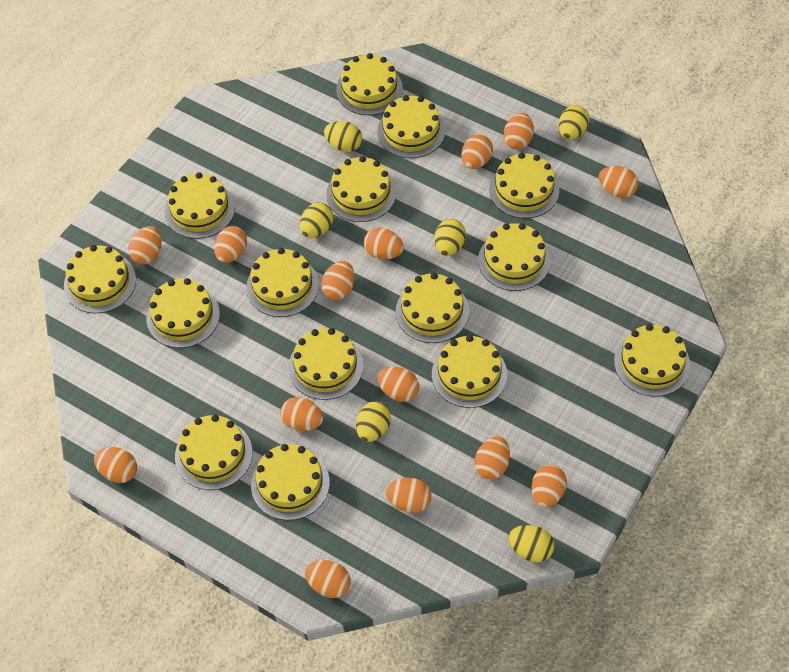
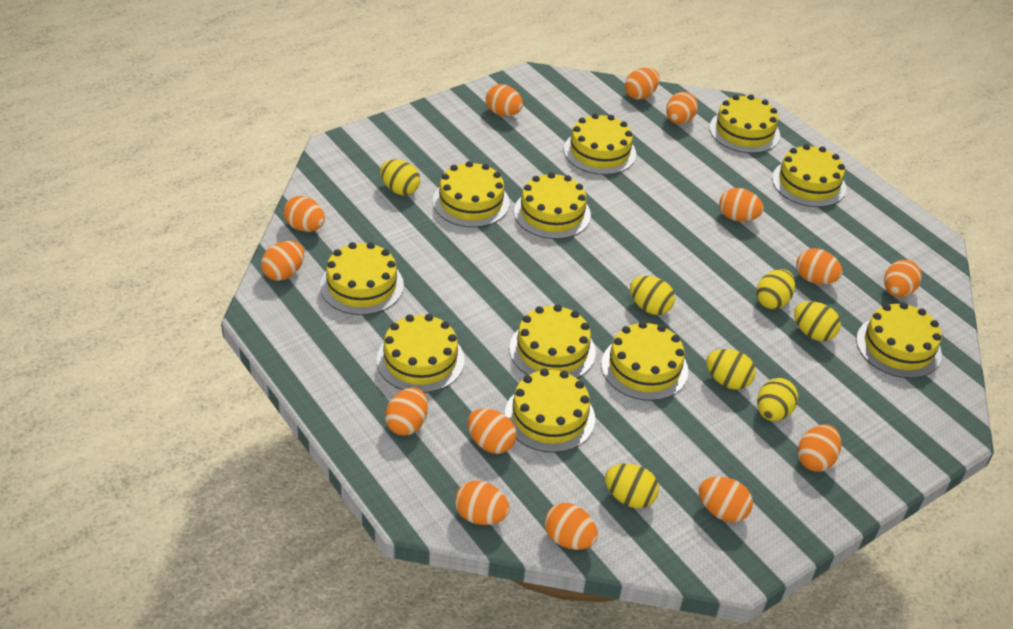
yellow cake: 15 -> 11
yellow egg: 6 -> 7

